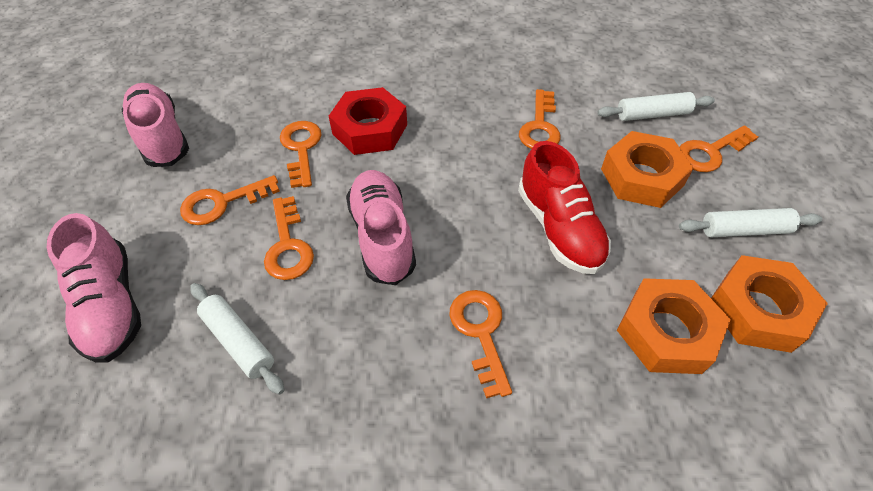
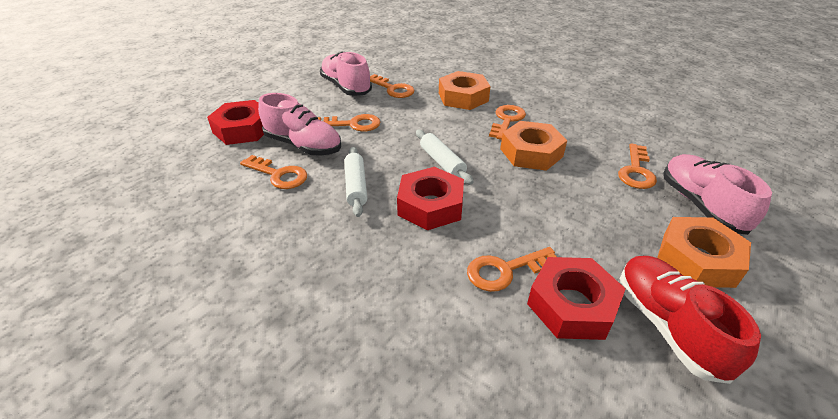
red nut: 1 -> 3
white rolling pin: 3 -> 2

